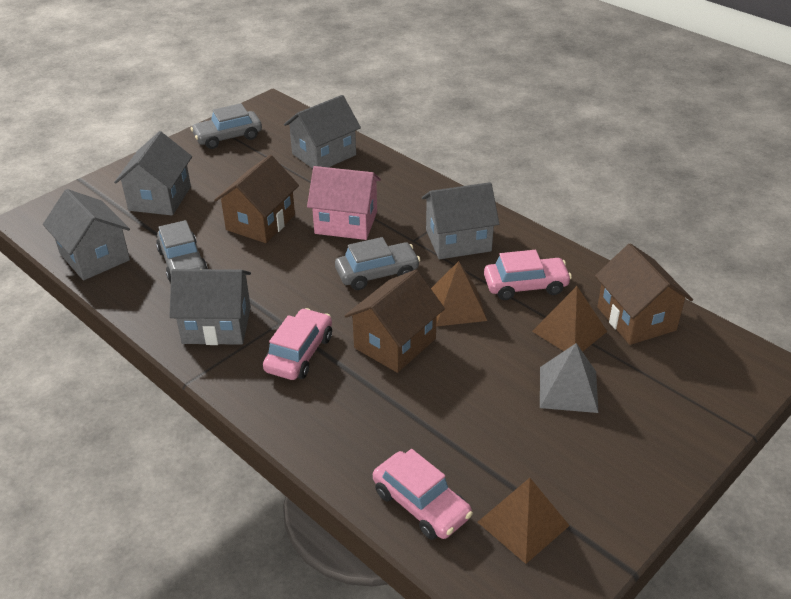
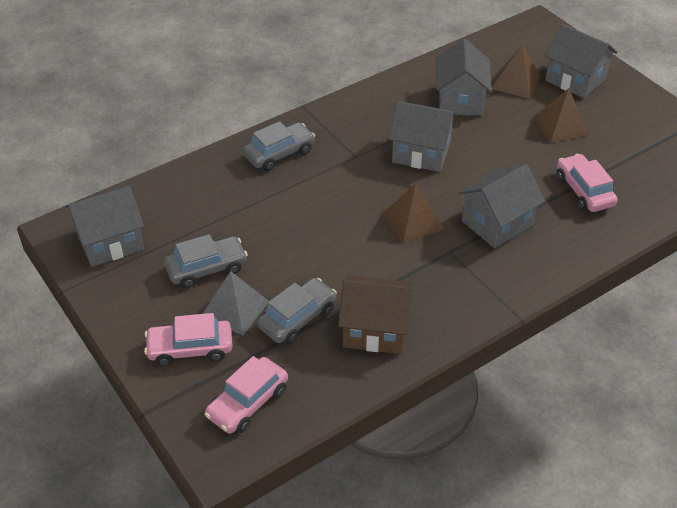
brown house: 3 -> 1
pink house: 1 -> 0

